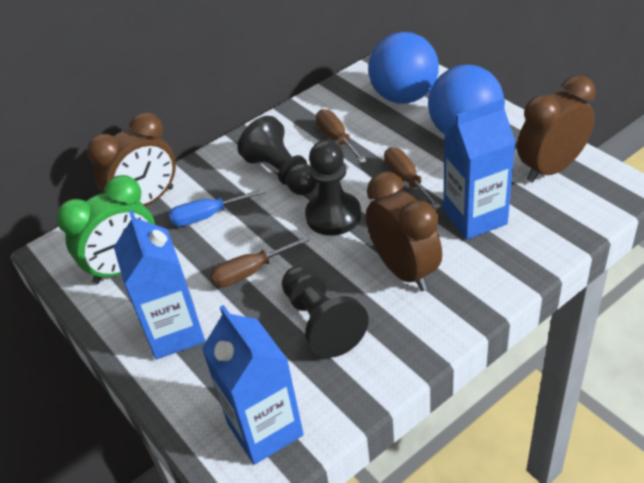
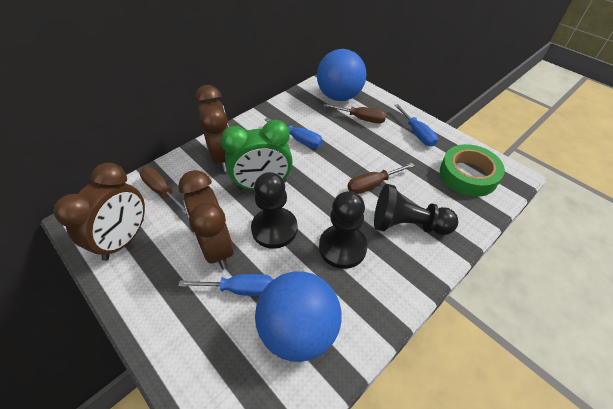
blue carton: 3 -> 0
blue screwdriver: 1 -> 3
green tape: 0 -> 1

